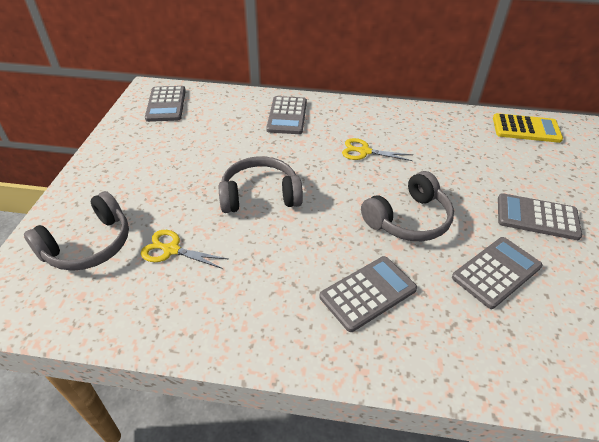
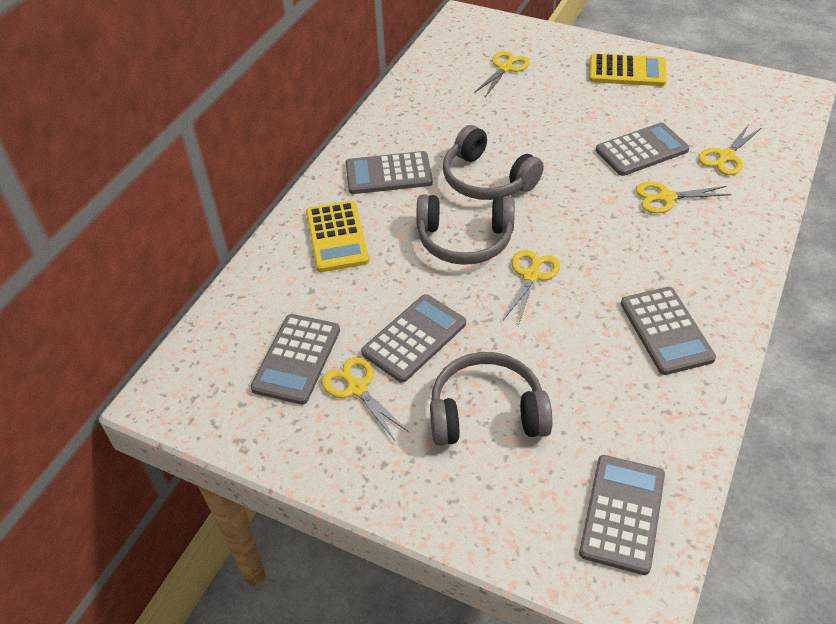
grey calculator: 5 -> 6
yellow calculator: 1 -> 2
yellow scissors: 2 -> 5

